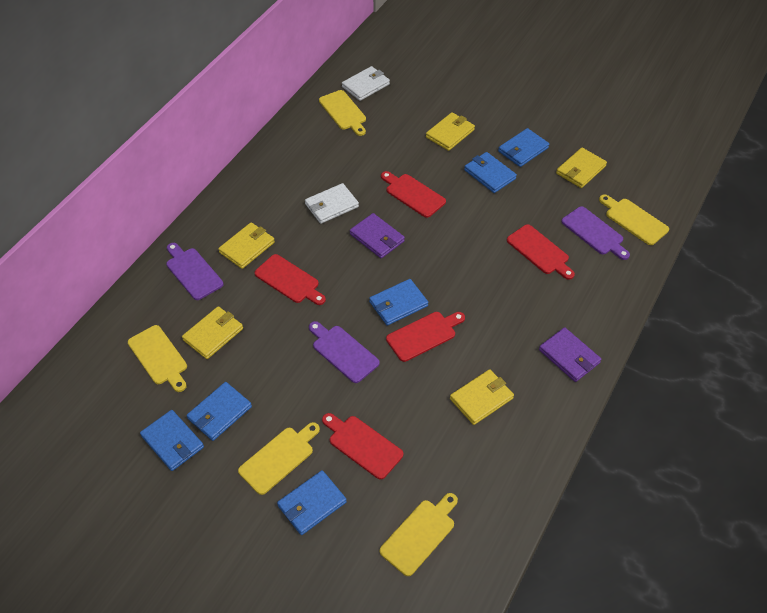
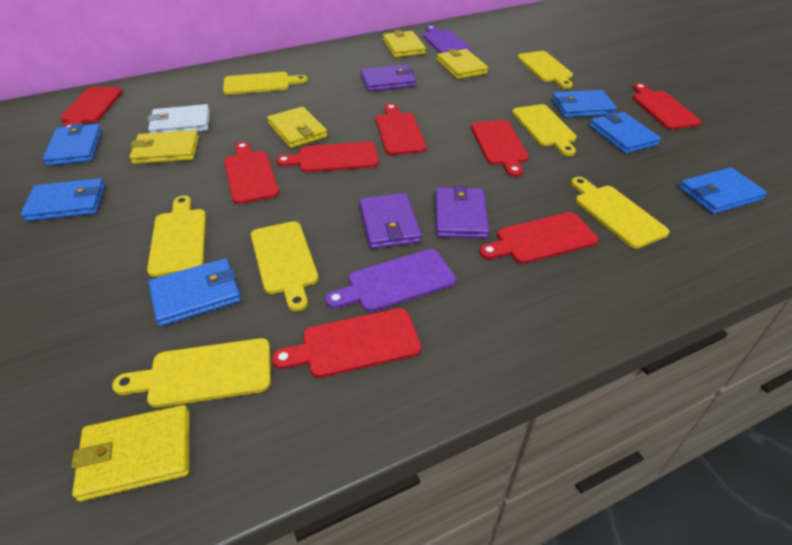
purple cutting board: 3 -> 2
purple wallet: 2 -> 3
red cutting board: 5 -> 8
white wallet: 2 -> 1
yellow cutting board: 5 -> 7

